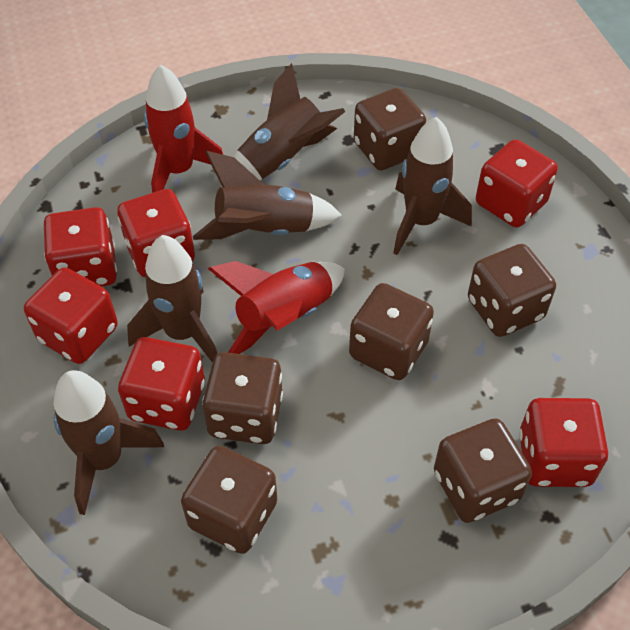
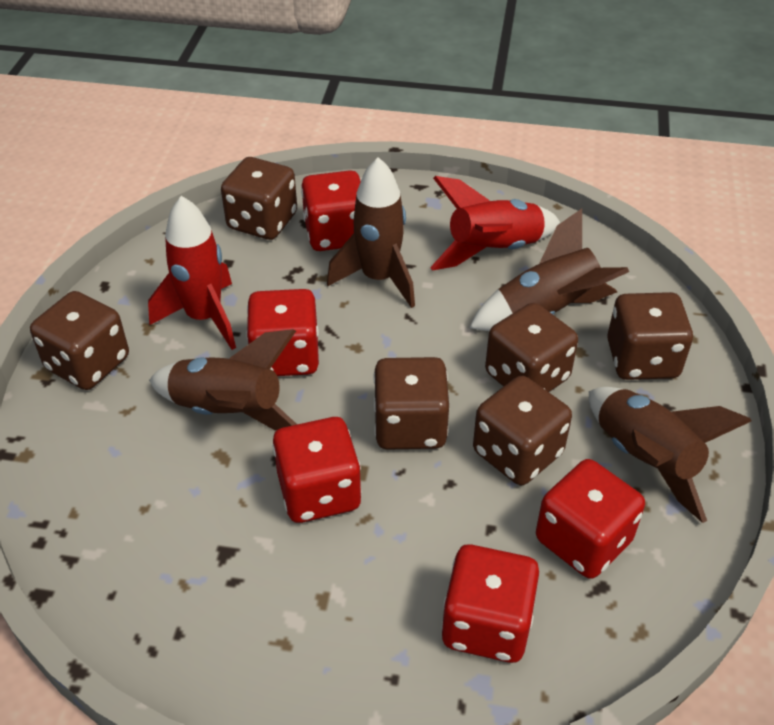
brown rocket: 5 -> 4
red dice: 6 -> 5

